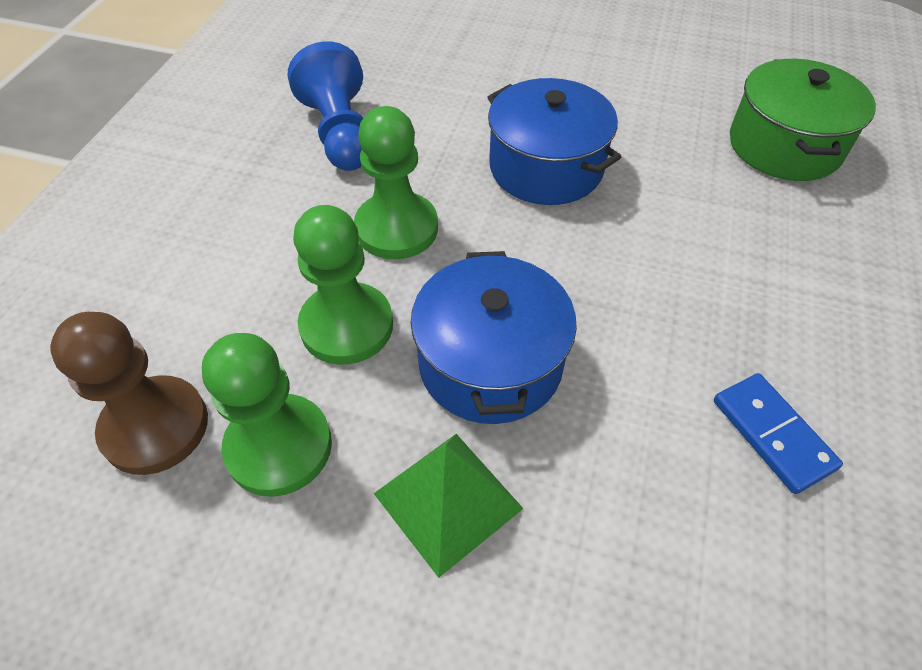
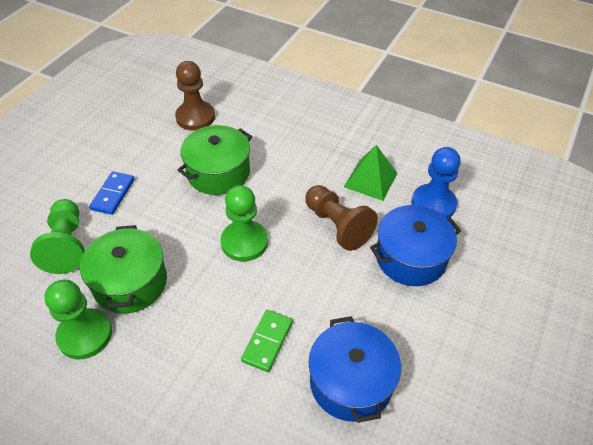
brown pawn: 1 -> 2
green domino: 0 -> 1
green pot: 1 -> 2

